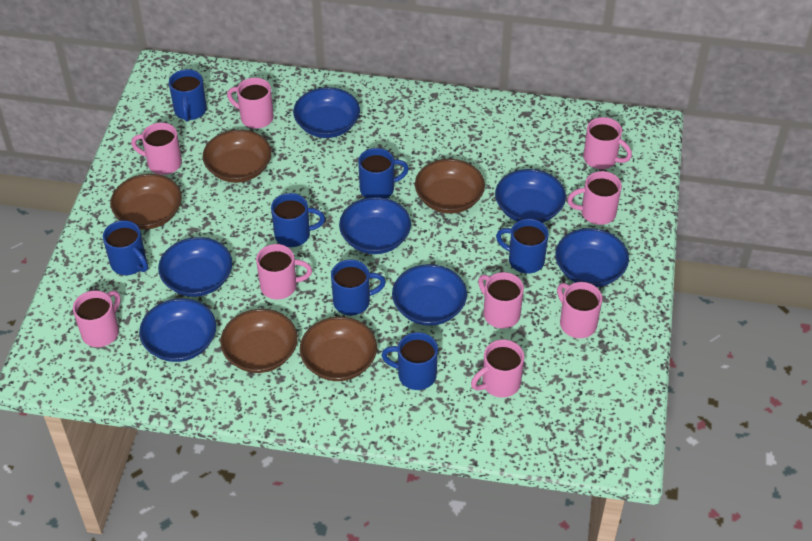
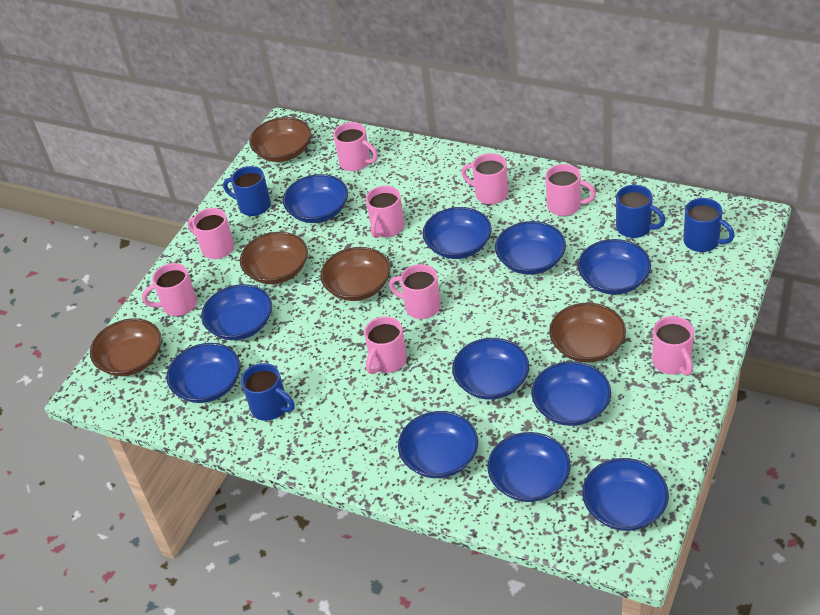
blue bowl: 7 -> 11
blue mug: 7 -> 4

